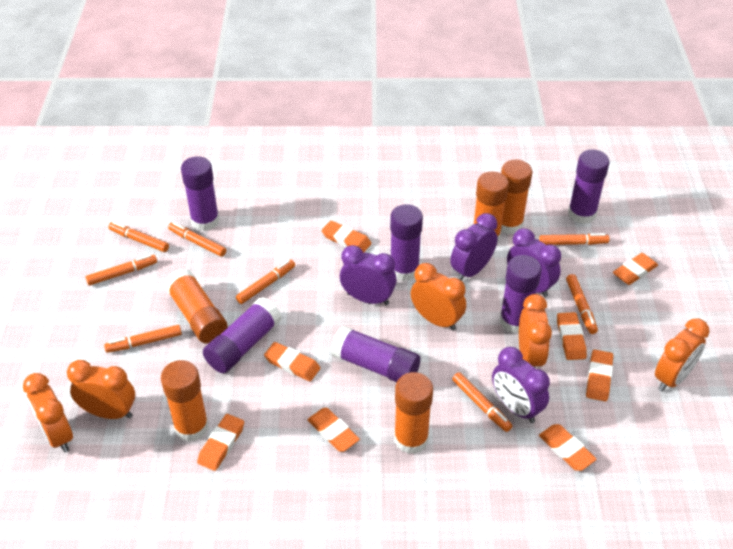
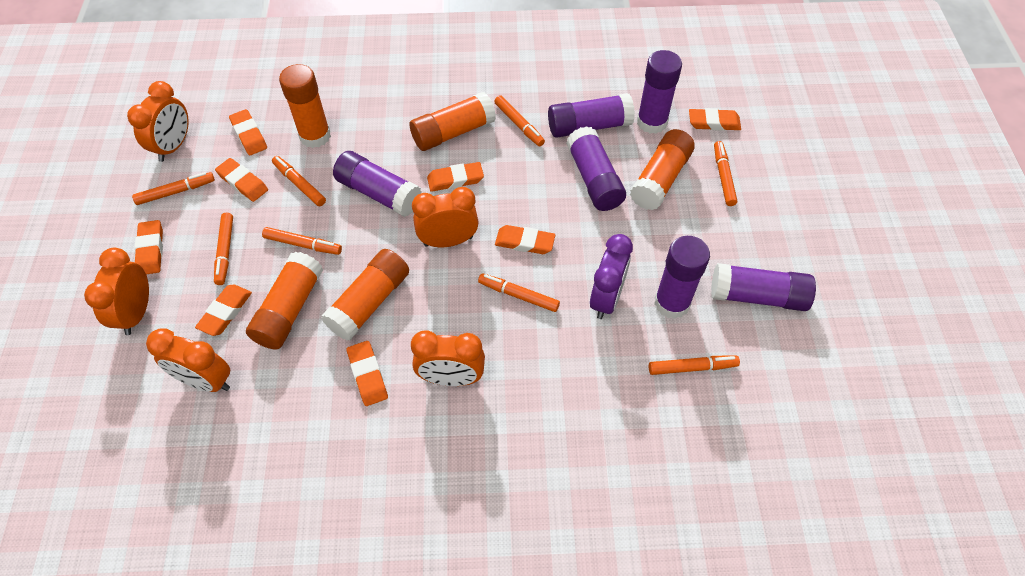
purple clock: 4 -> 1

